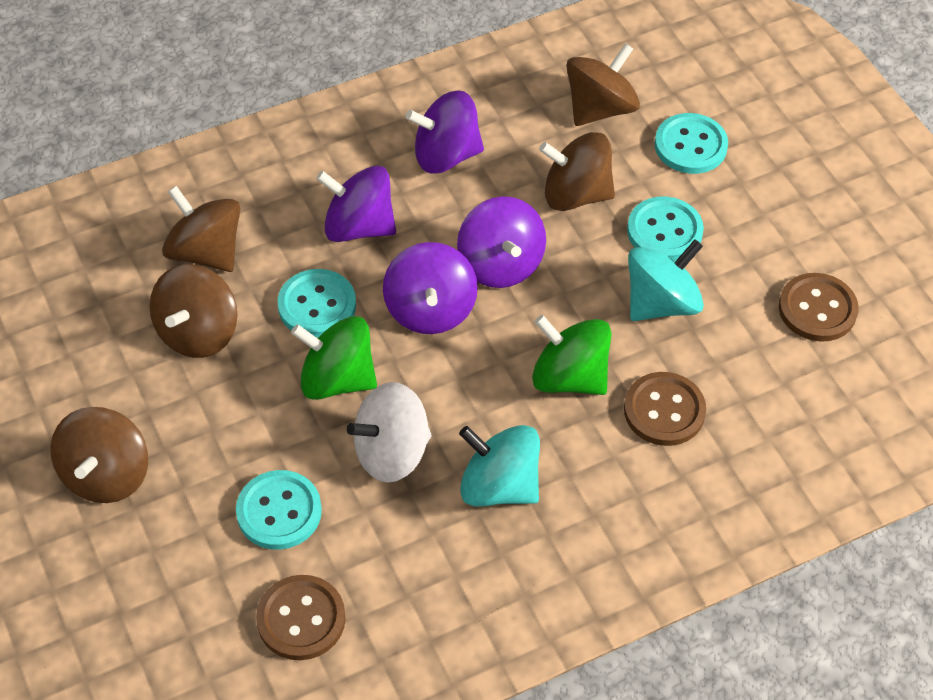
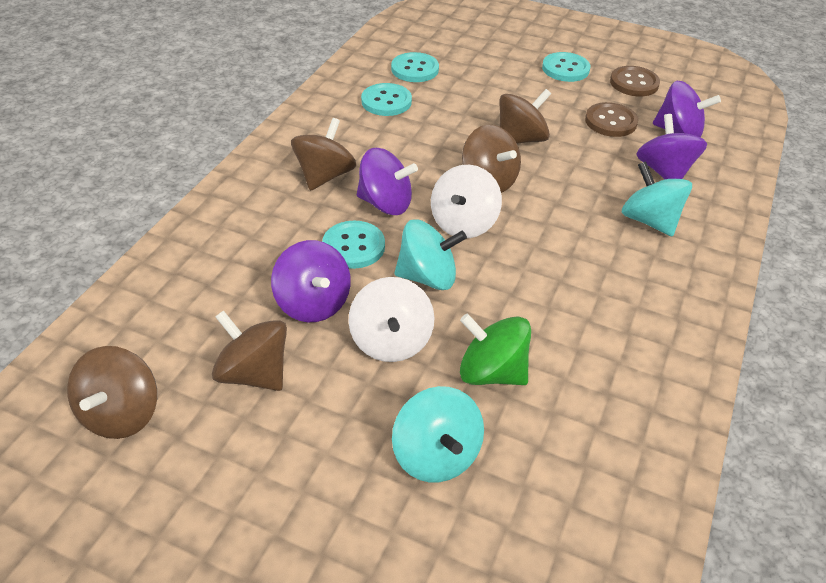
brown button: 3 -> 2
green spinning top: 2 -> 1
turquoise spinning top: 2 -> 3
white spinning top: 1 -> 2

